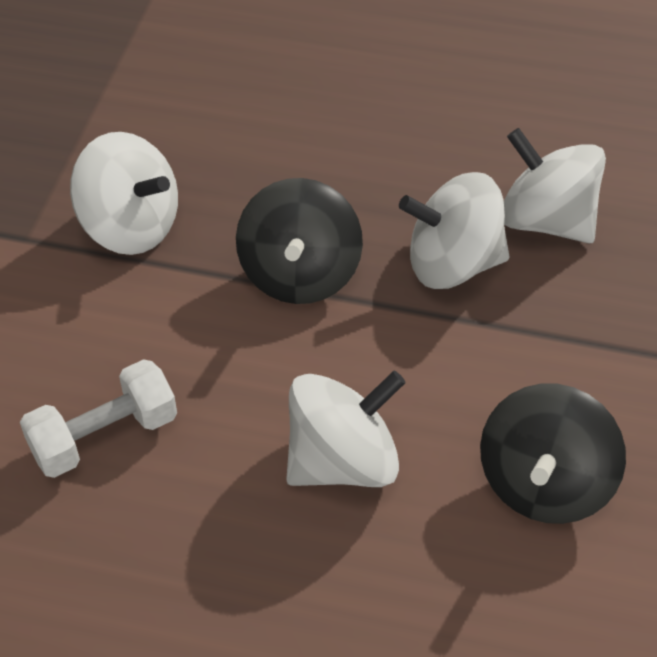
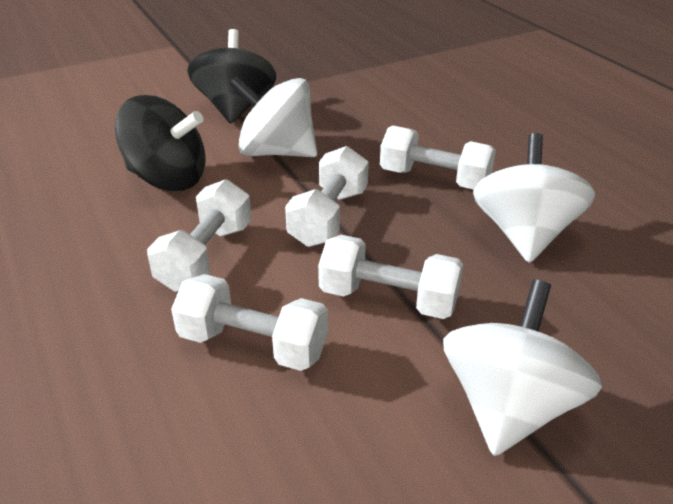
white dumbbell: 1 -> 5
white spinning top: 4 -> 3

